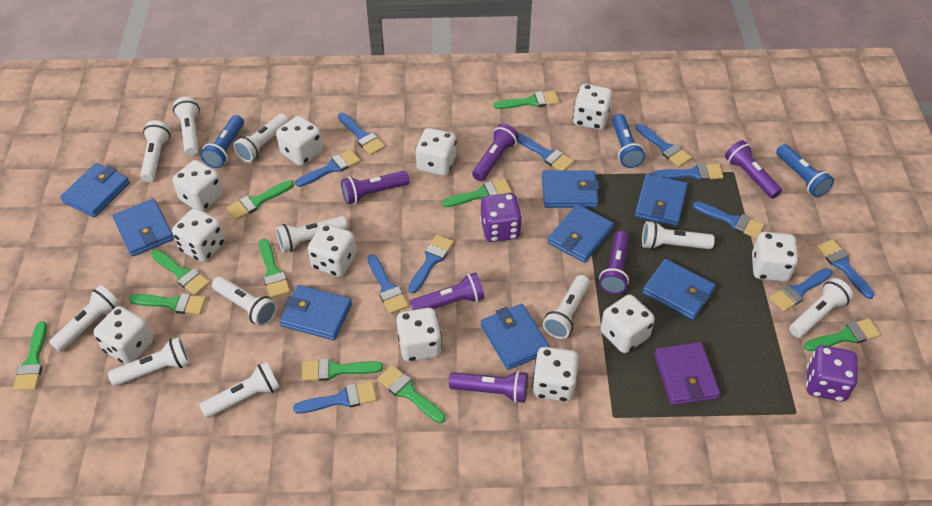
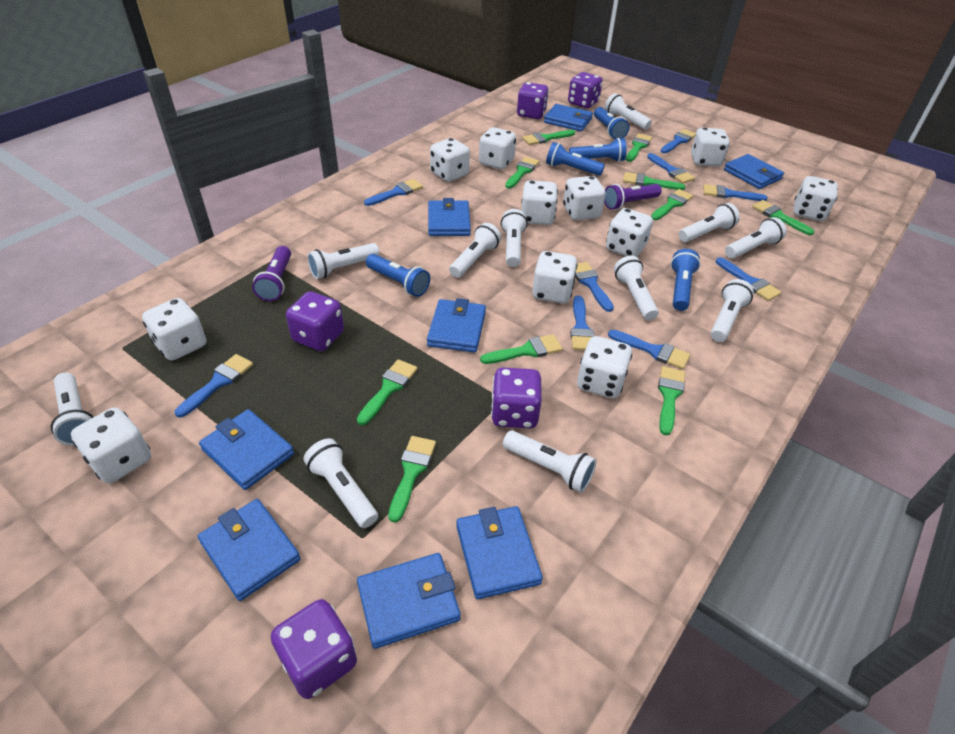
blue brush: 11 -> 9
blue flashlight: 3 -> 5
purple dice: 2 -> 5
purple flashlight: 6 -> 2
purple wallet: 1 -> 0

